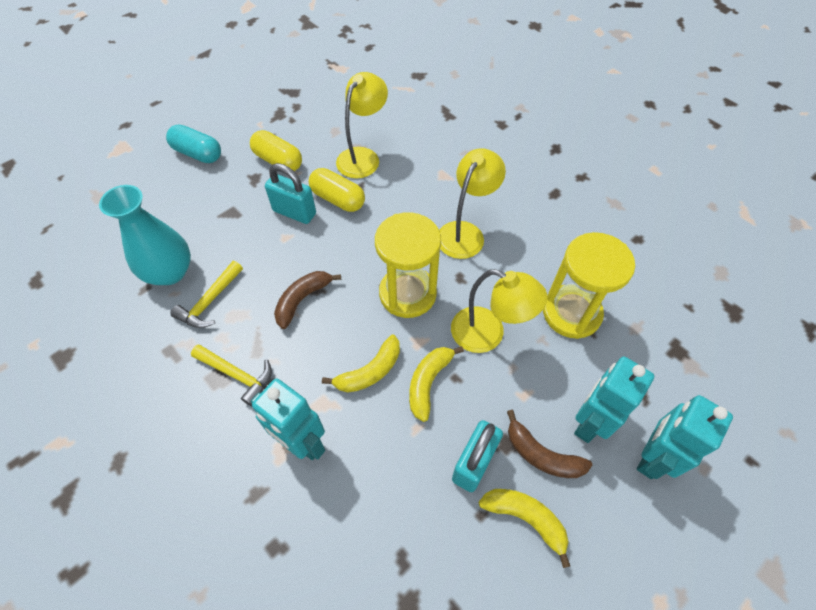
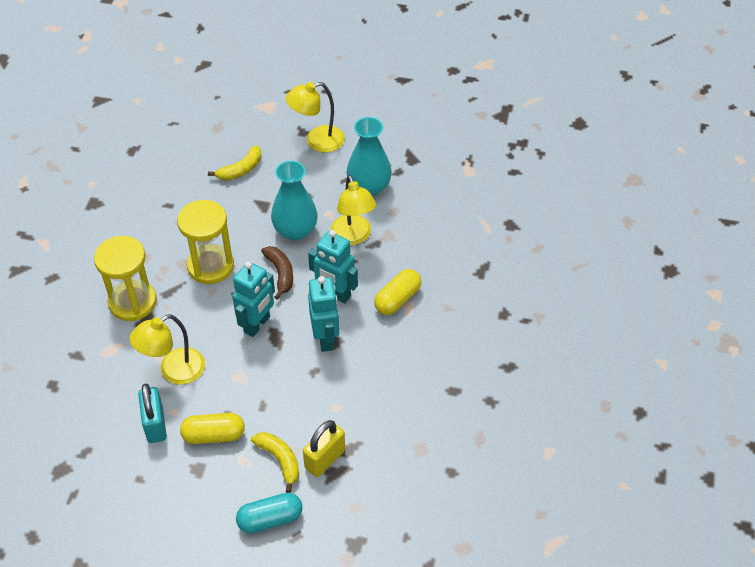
brown banana: 2 -> 1
turquoise padlock: 2 -> 1
turquoise vase: 1 -> 2
yellow banana: 3 -> 2
yellow hammer: 2 -> 0
yellow padlock: 0 -> 1

